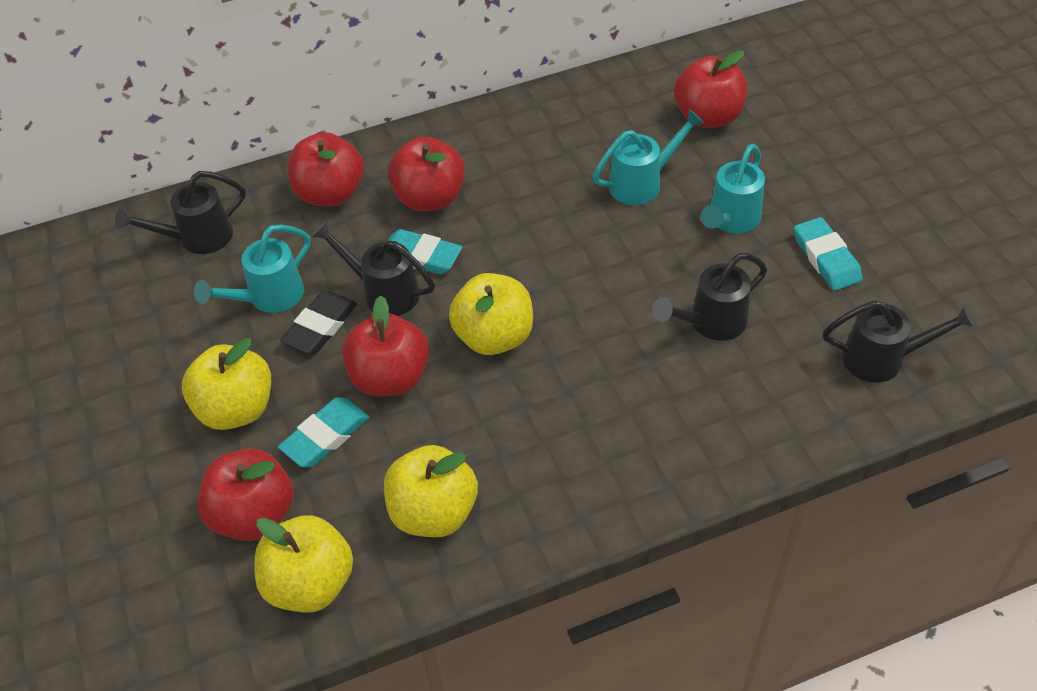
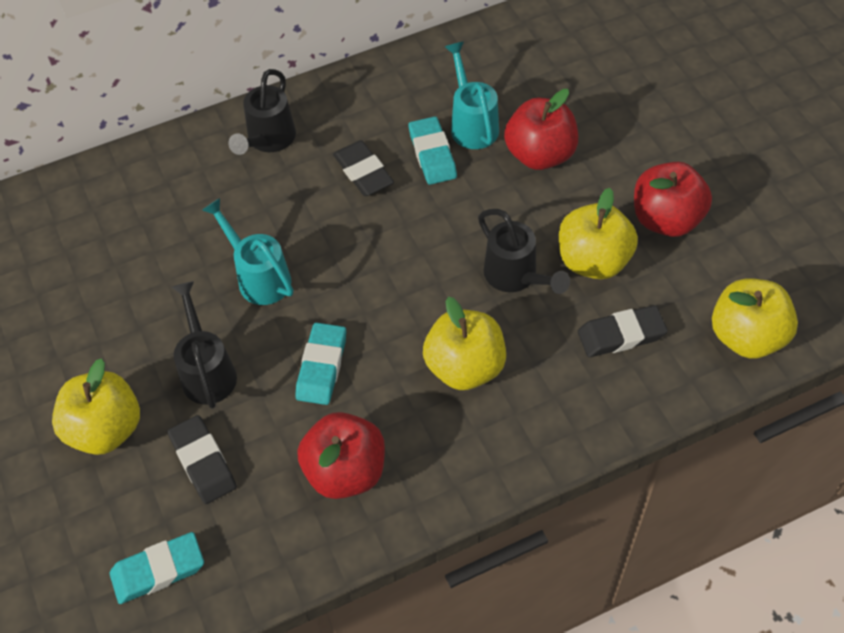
black eraser: 1 -> 3
black watering can: 4 -> 3
red apple: 5 -> 3
turquoise watering can: 3 -> 2

